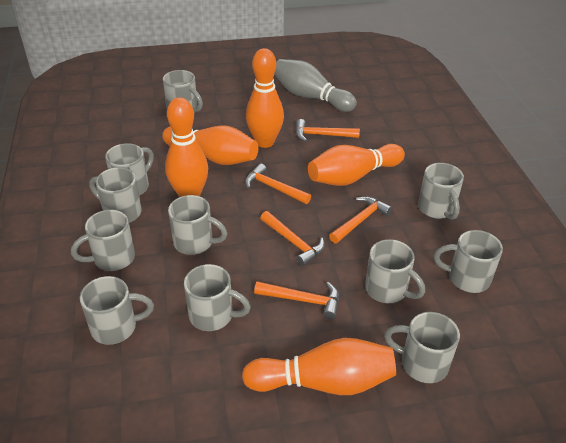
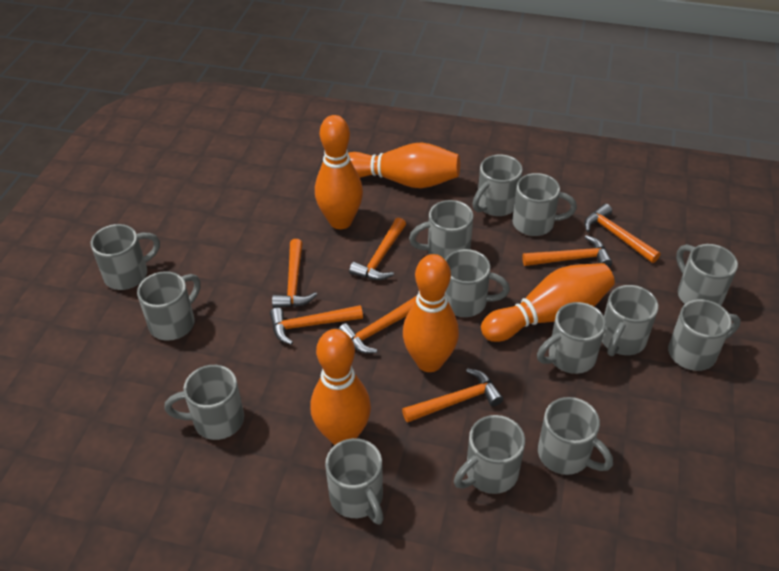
grey bowling pin: 1 -> 0
grey mug: 11 -> 14
orange hammer: 5 -> 7

